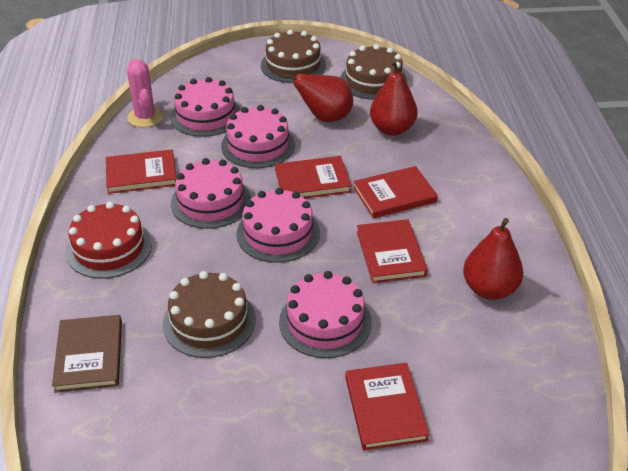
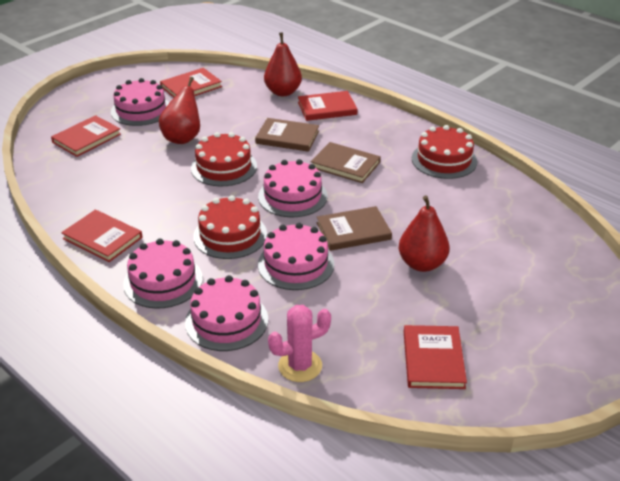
brown book: 1 -> 3
brown cake: 3 -> 0
red cake: 1 -> 3

